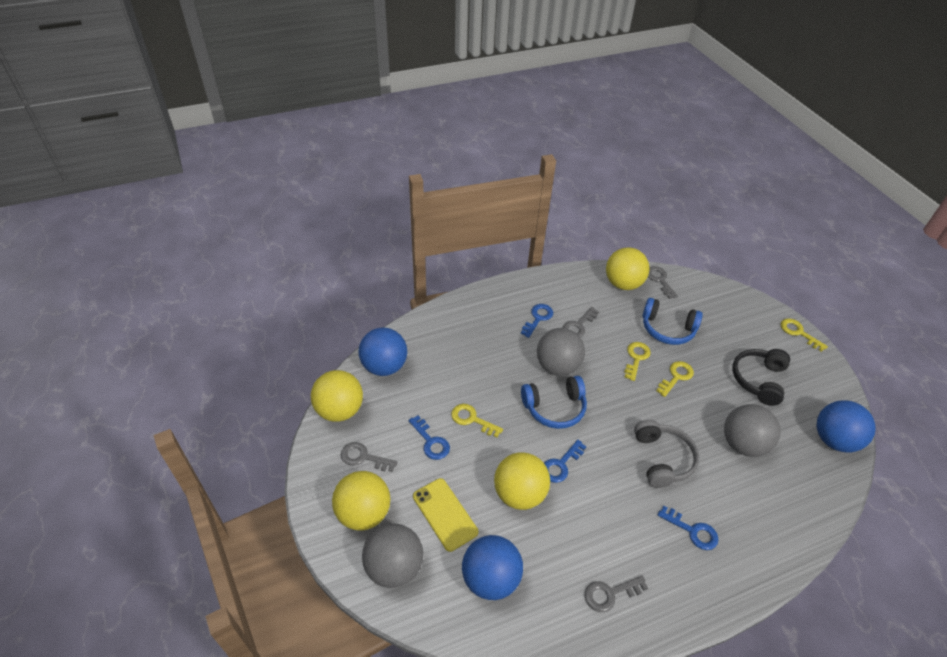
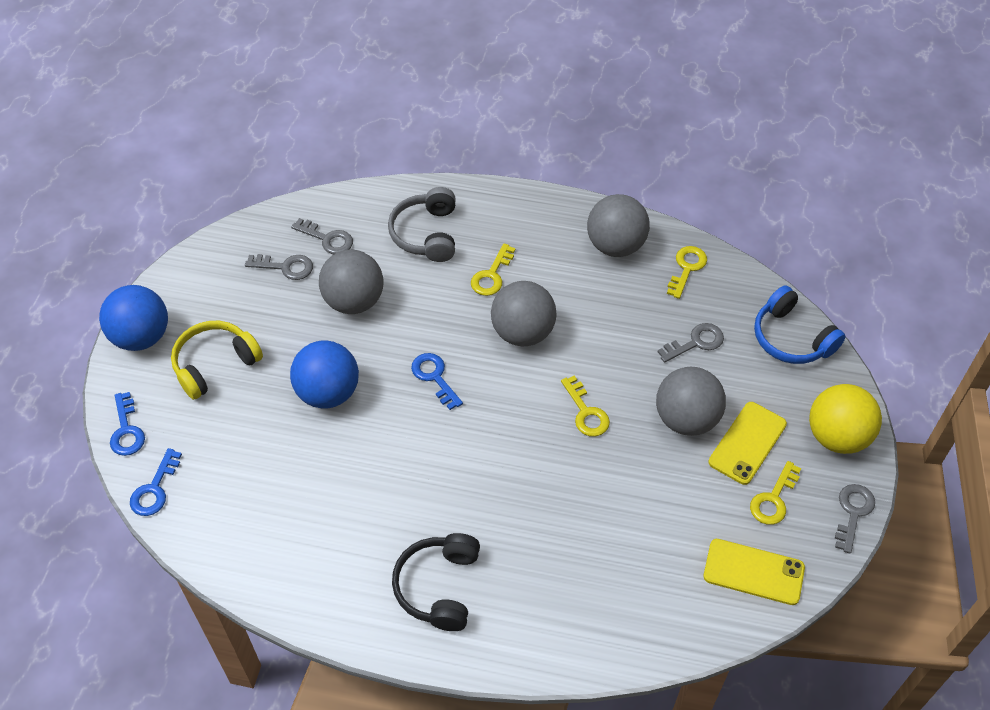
blue ball: 3 -> 2
blue headphones: 2 -> 1
blue key: 4 -> 3
grey ball: 3 -> 4
yellow ball: 4 -> 1
yellow headphones: 0 -> 1
yellow phone: 1 -> 2

